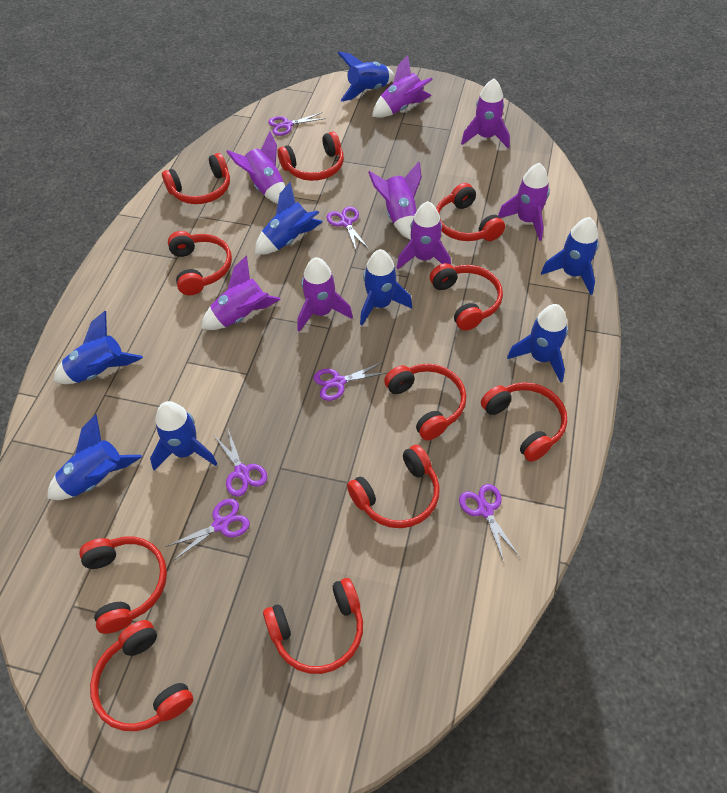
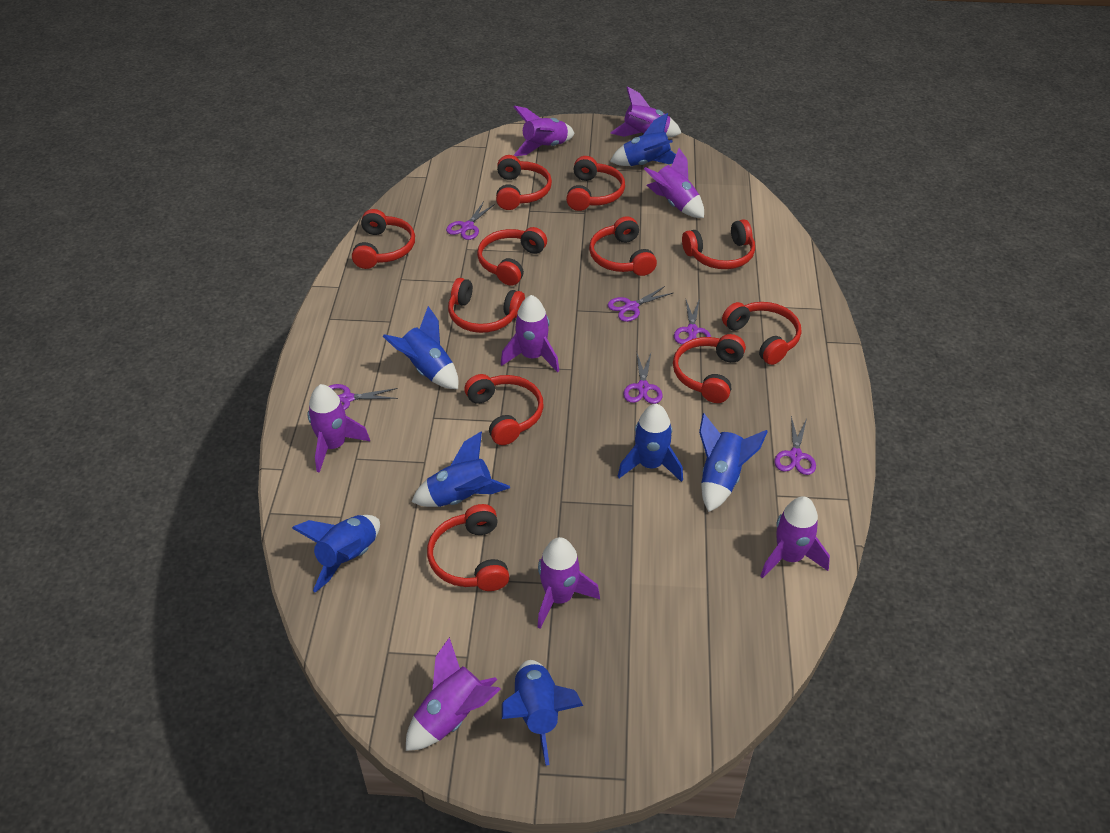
blue rocket: 8 -> 7

